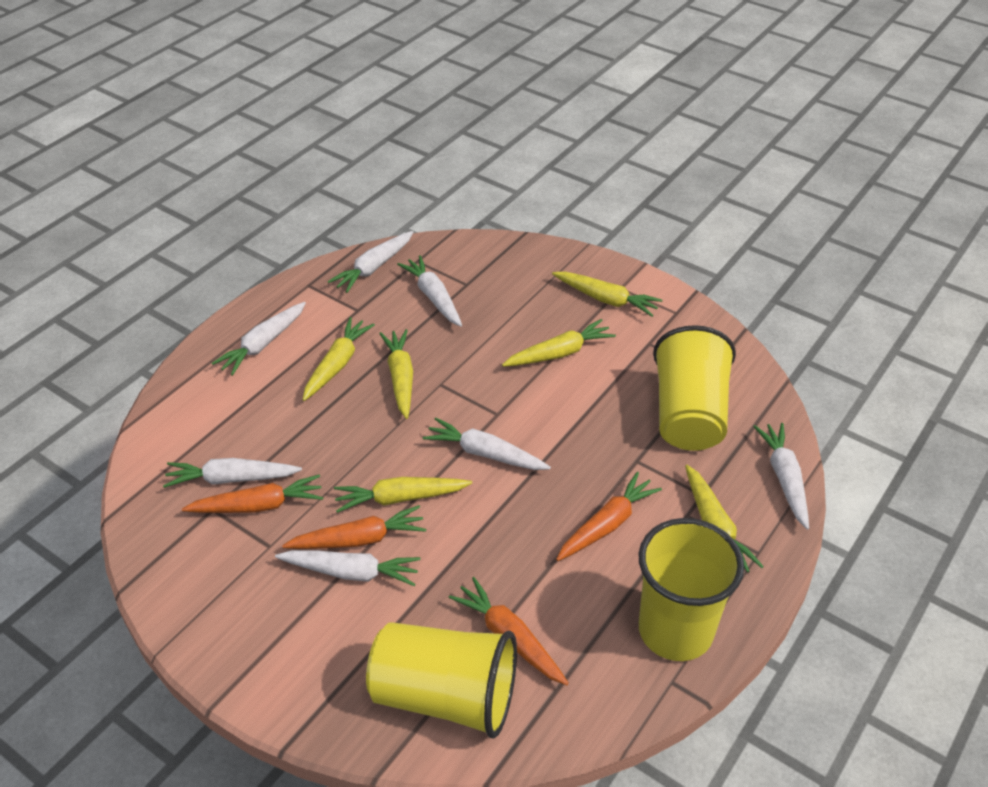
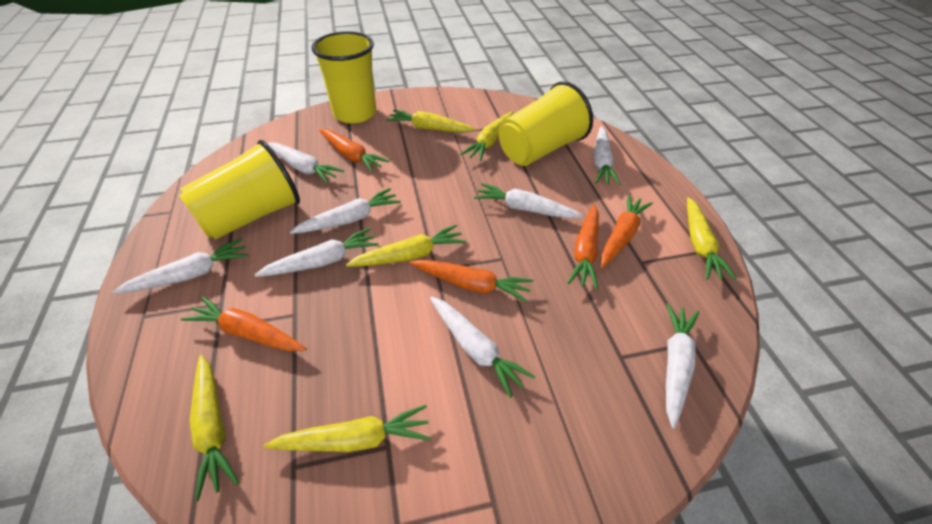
orange carrot: 4 -> 5
white carrot: 7 -> 8

